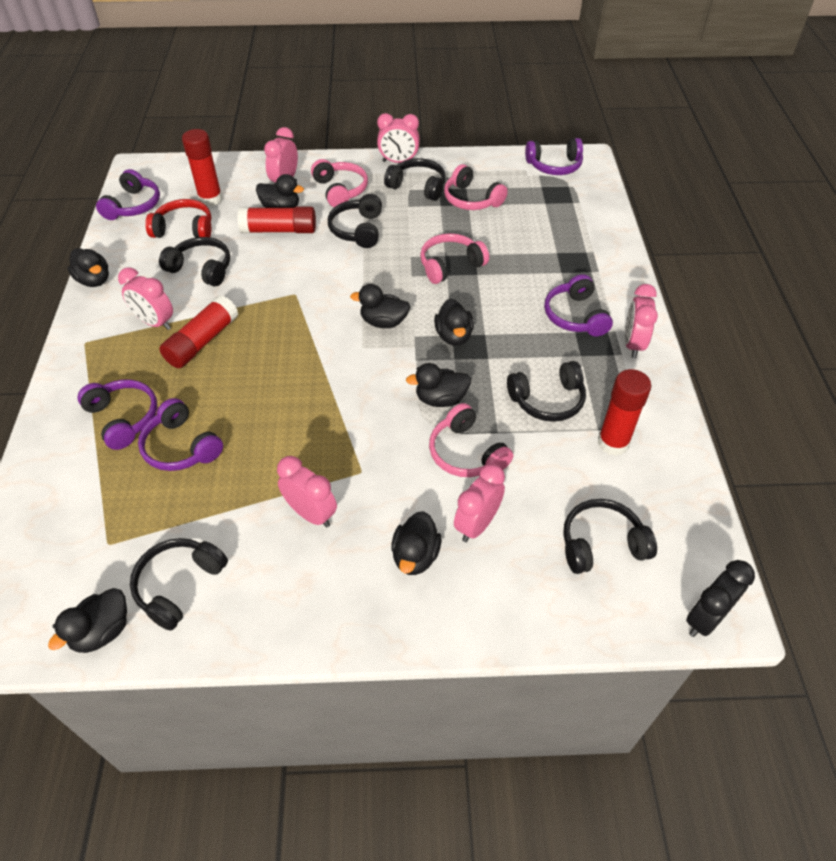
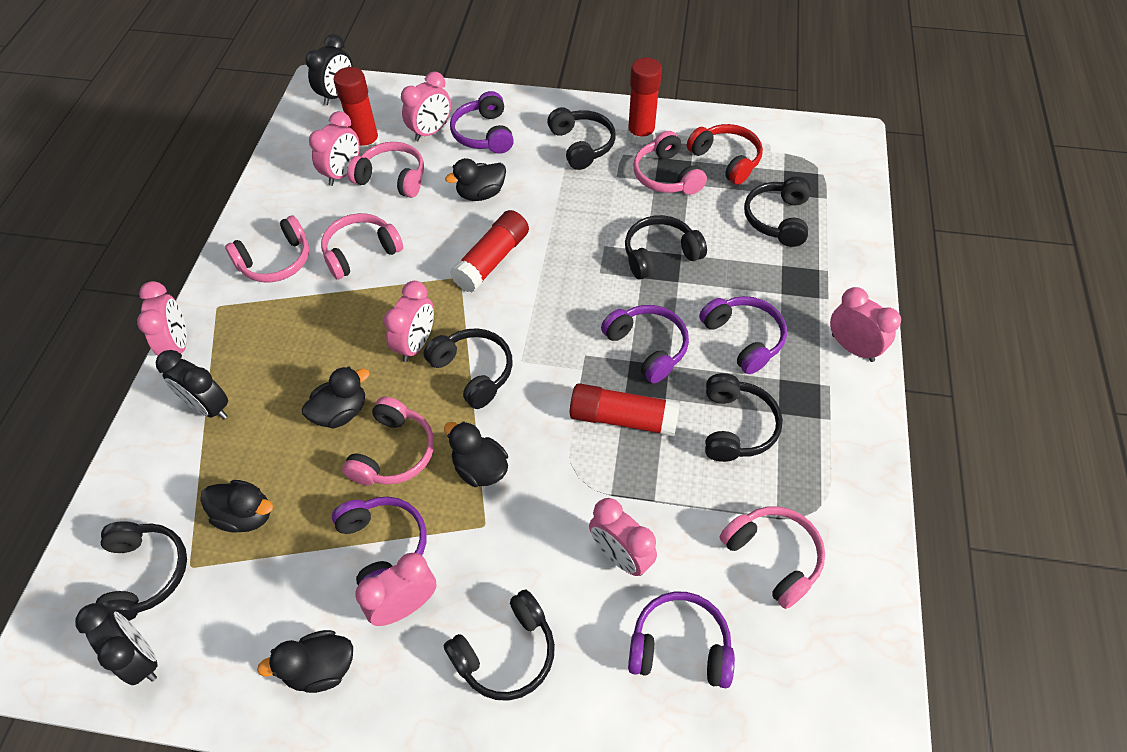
black clock: 1 -> 3
black duck: 7 -> 5
black headphones: 6 -> 7
pink clock: 6 -> 7
pink headphones: 4 -> 6

